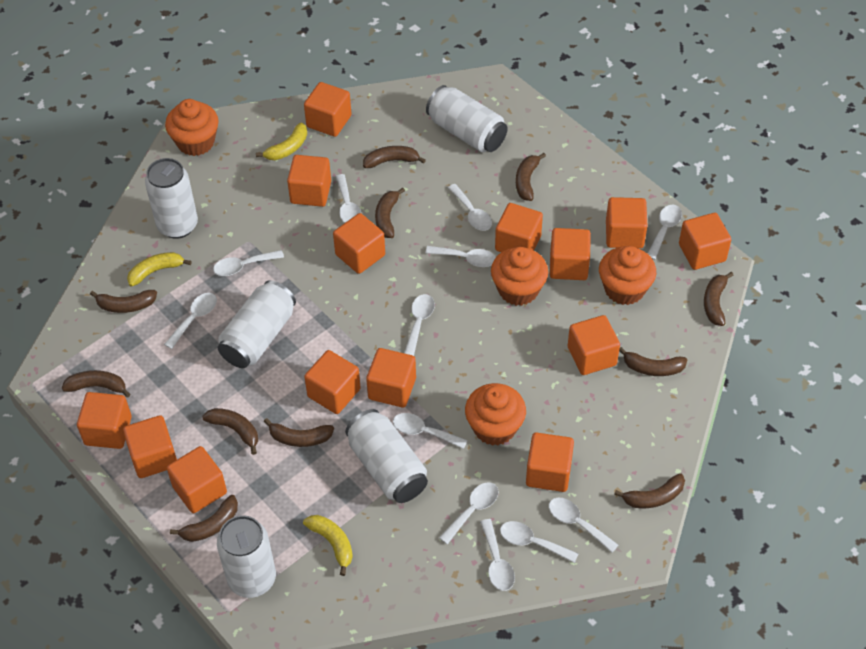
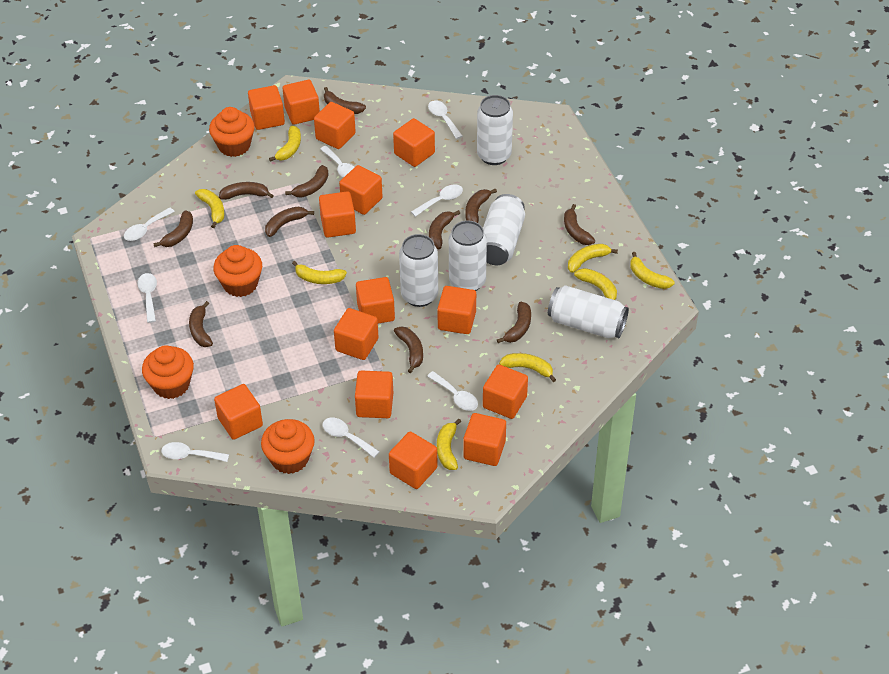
white spoon: 12 -> 8
yellow banana: 3 -> 8

